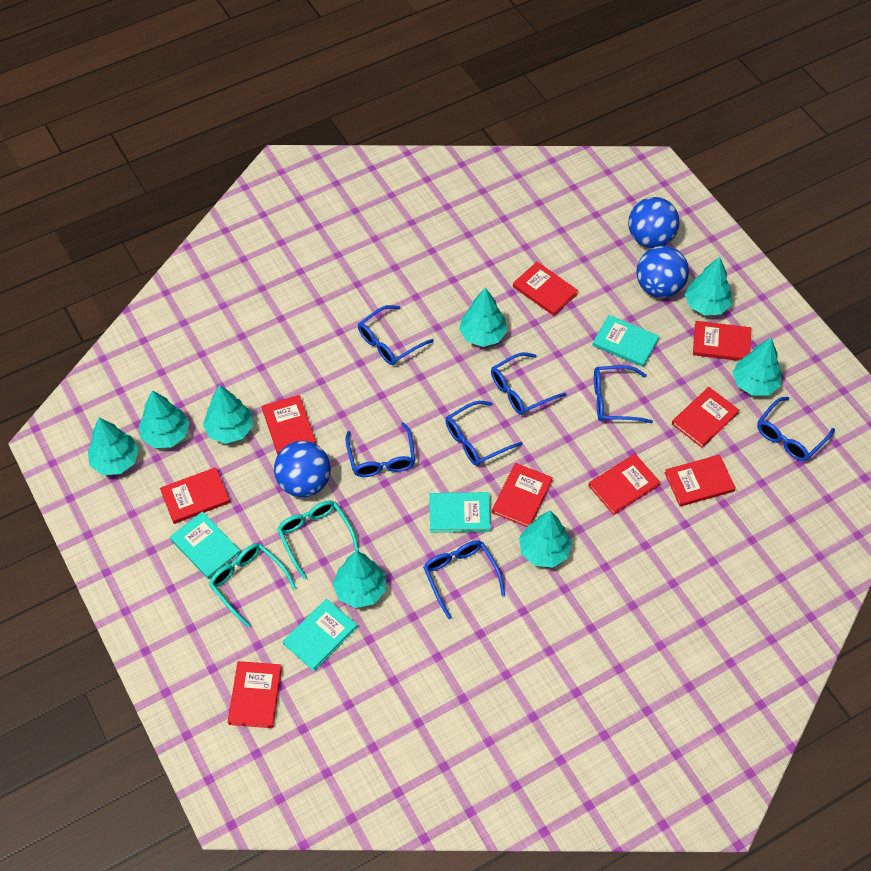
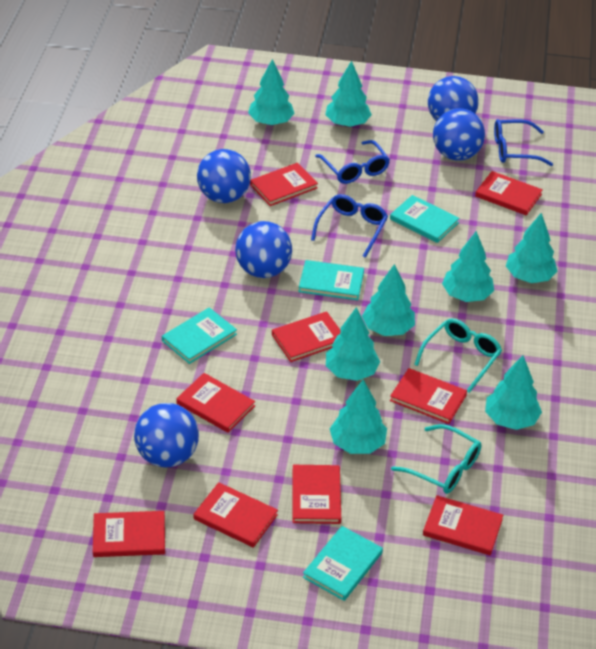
blue ball: 3 -> 5
blue glasses: 7 -> 3

